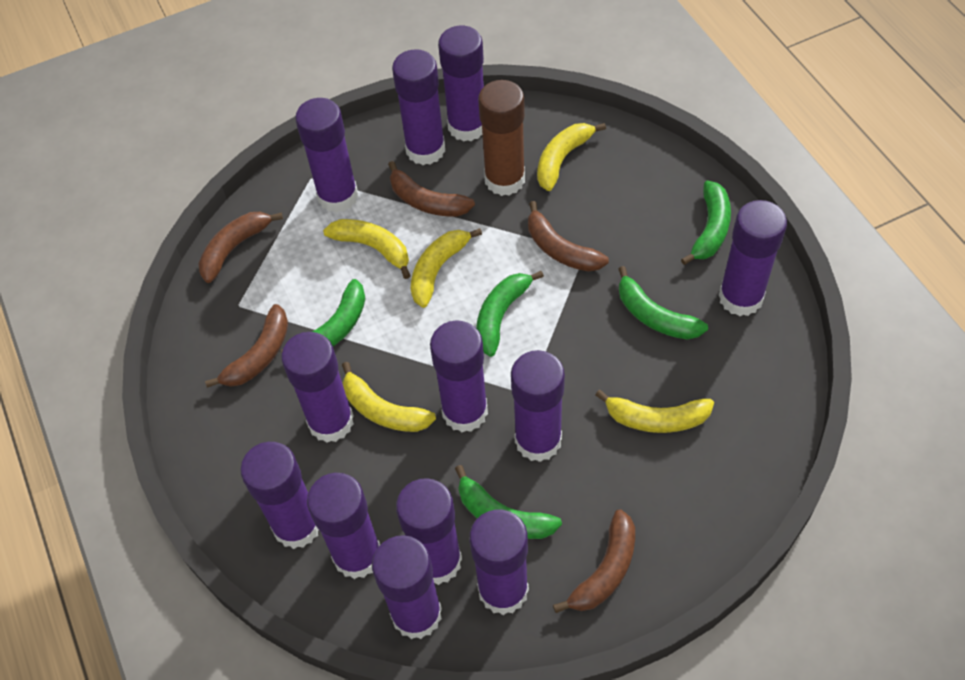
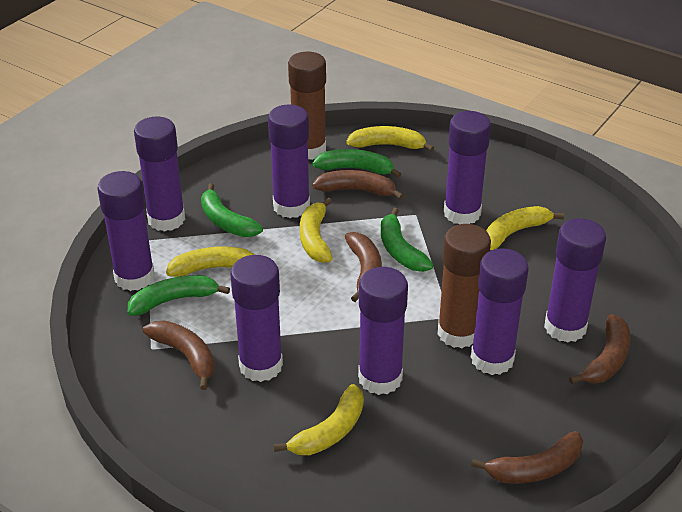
brown glue stick: 1 -> 2
green banana: 5 -> 4
purple glue stick: 12 -> 8

